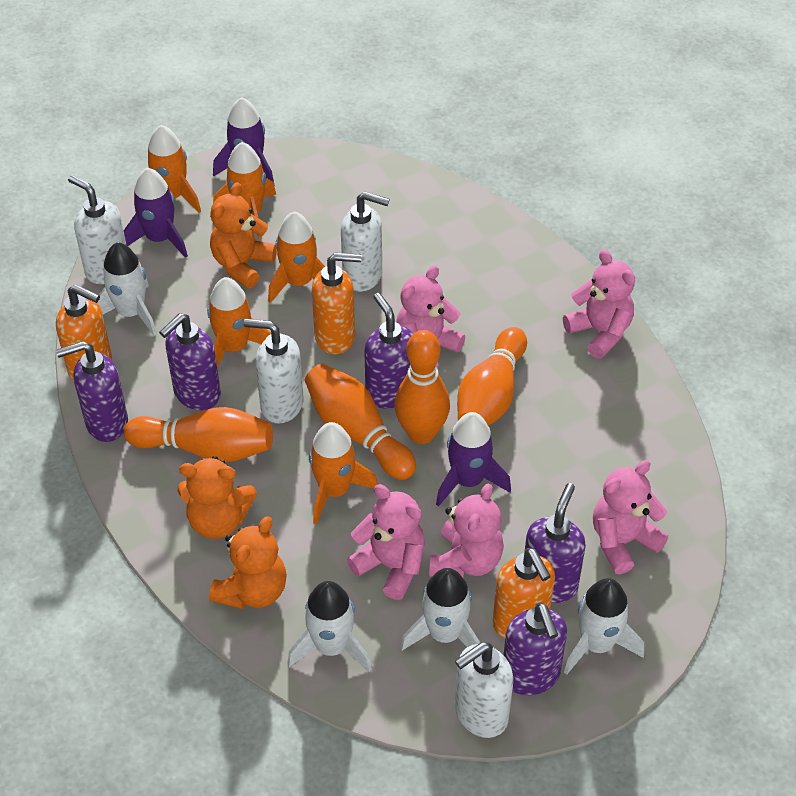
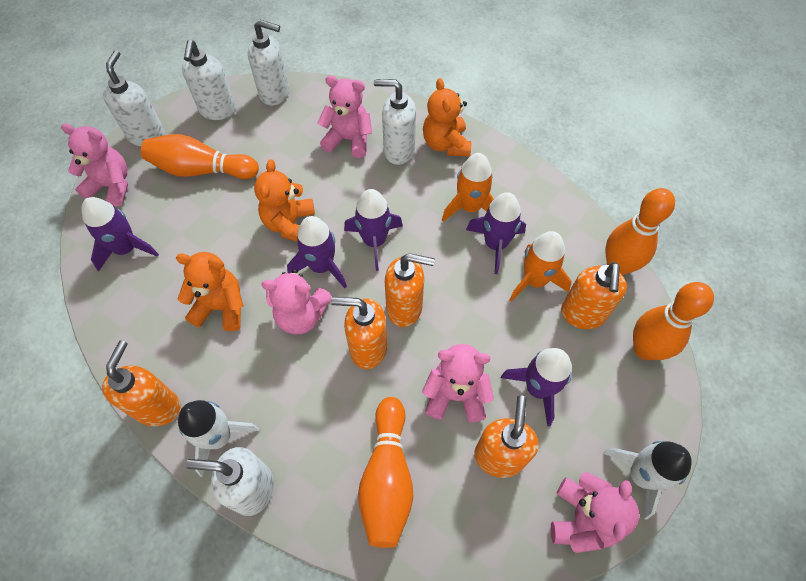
orange rocket: 5 -> 2
orange soap dispenser: 3 -> 5
purple rocket: 3 -> 5
purple soap dispenser: 5 -> 0
white rocket: 4 -> 2
white soap dispenser: 4 -> 5

